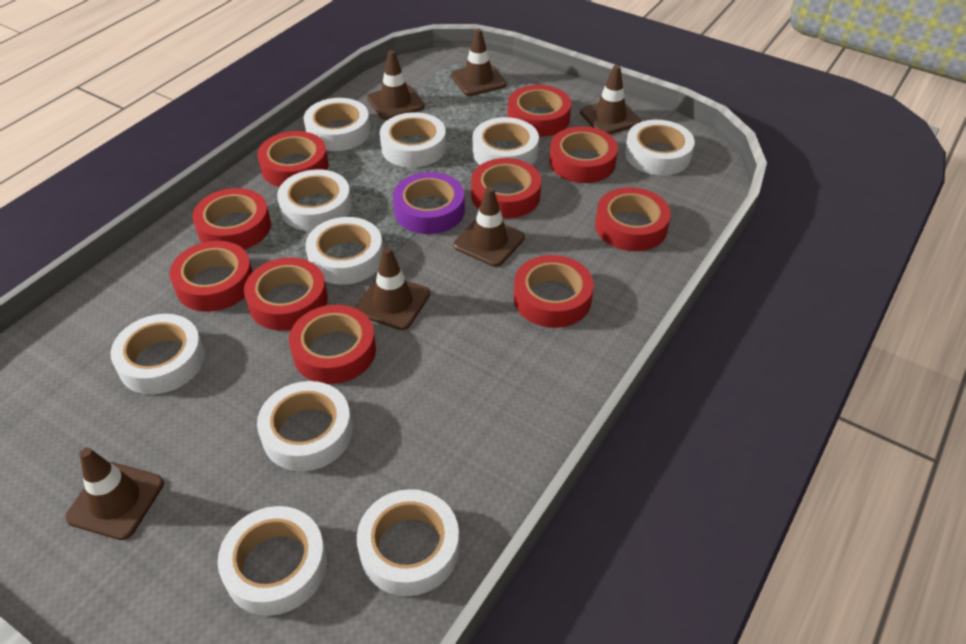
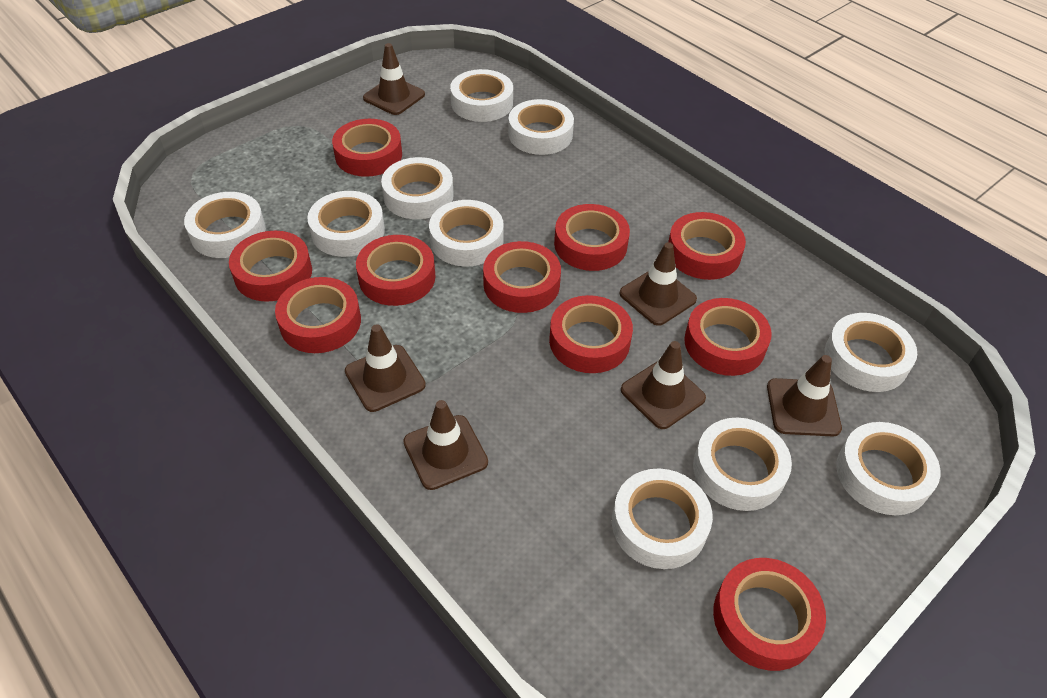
purple tape: 1 -> 0

